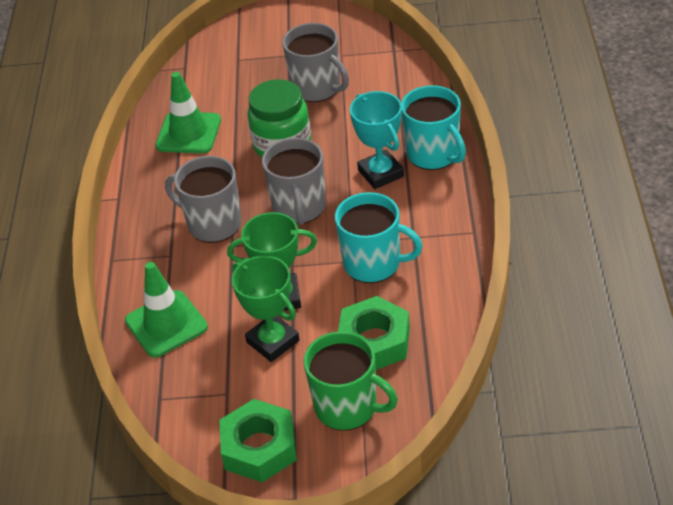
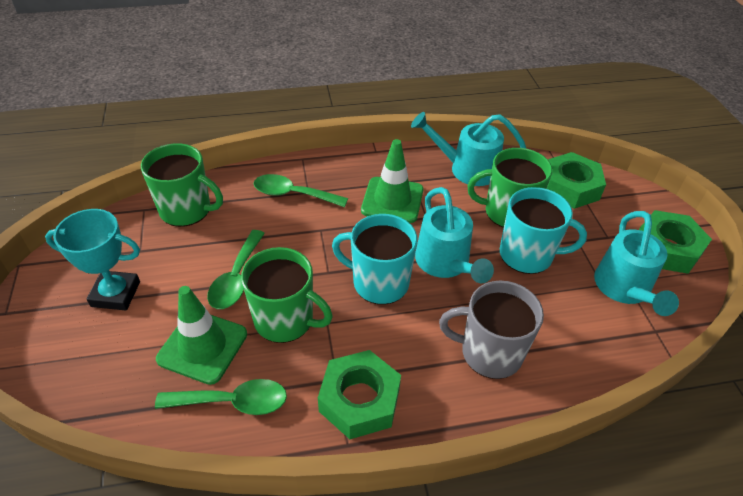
green jar: 1 -> 0
green mug: 1 -> 3
green nut: 2 -> 3
green spoon: 0 -> 3
green trophy: 2 -> 0
grey mug: 3 -> 1
turquoise watering can: 0 -> 3

